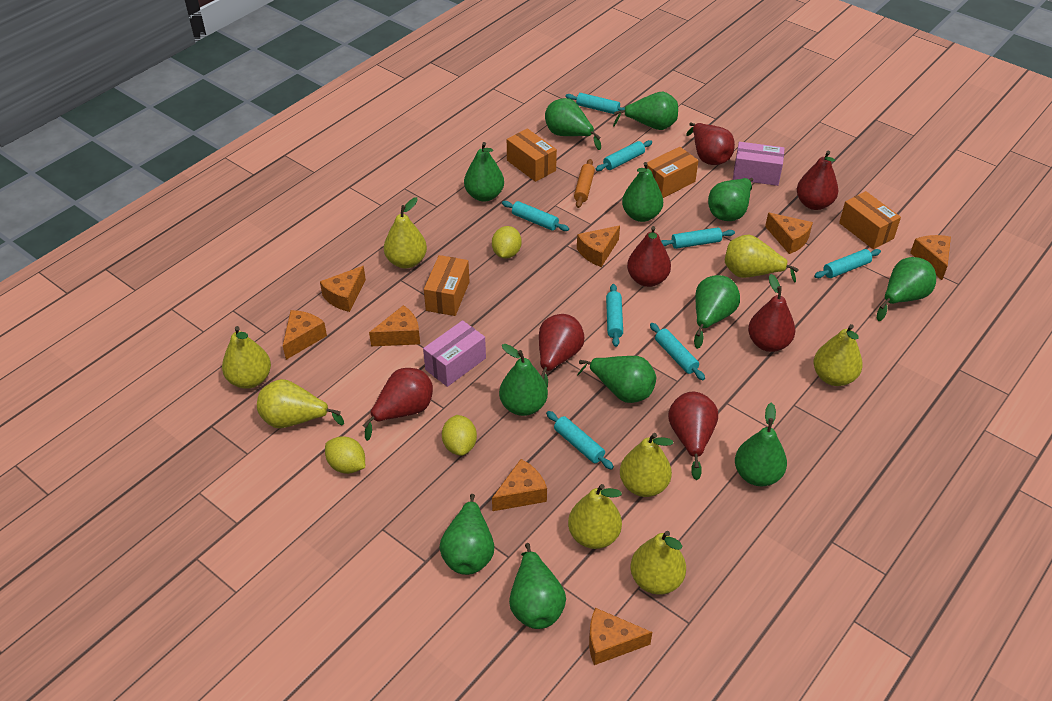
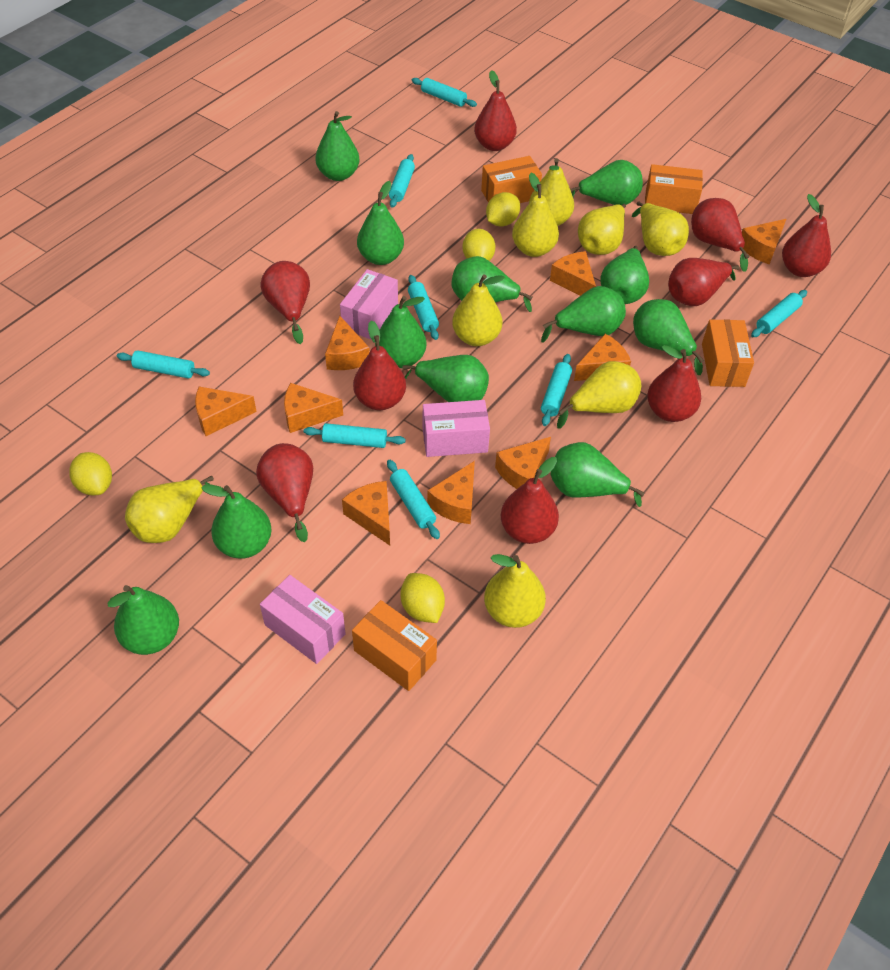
orange cheese: 8 -> 9
orange rolling pin: 1 -> 0
pink box: 2 -> 3
red pear: 7 -> 9
yellow lemon: 3 -> 4

